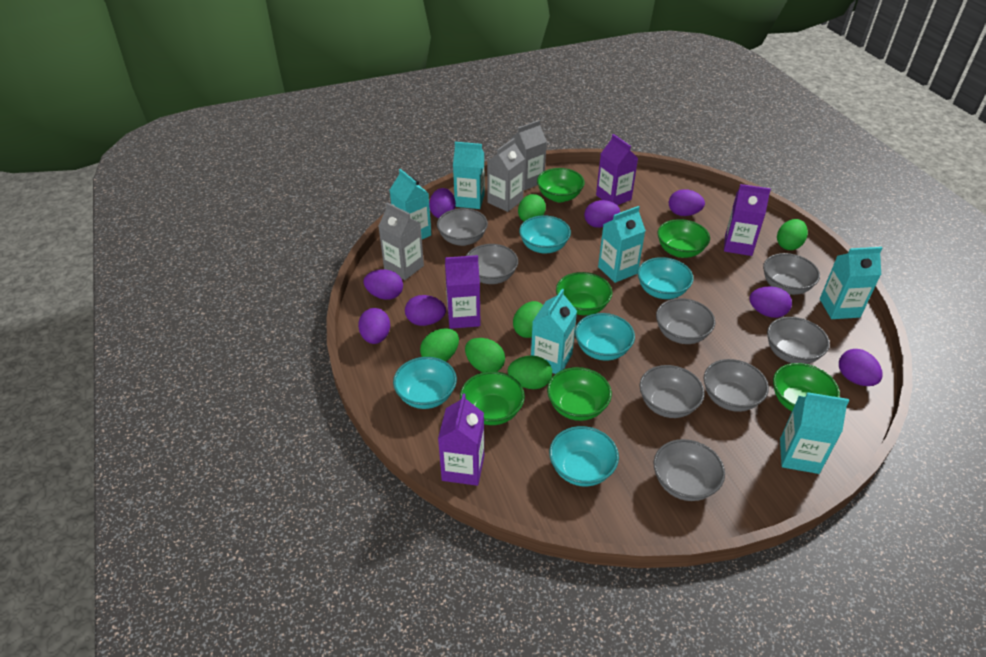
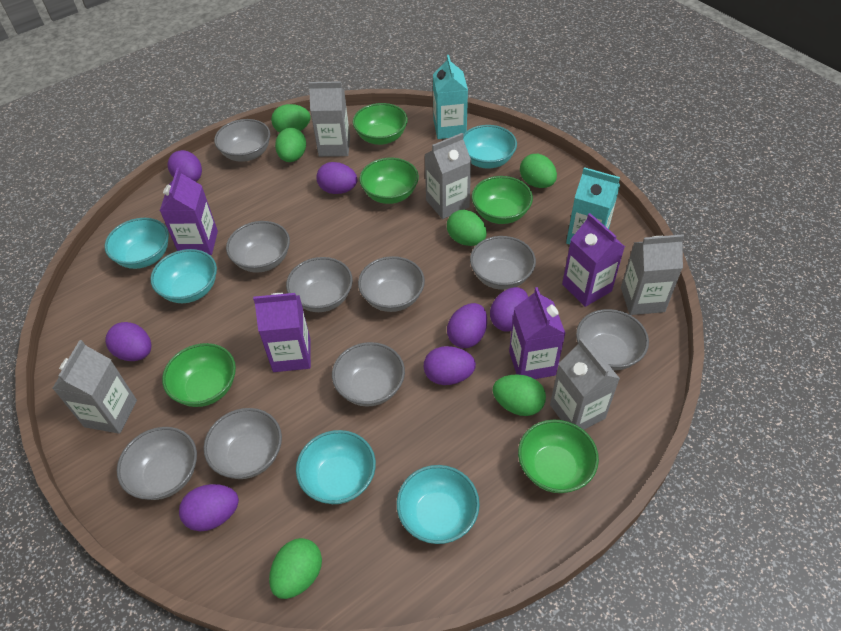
green bowl: 6 -> 5
grey bowl: 8 -> 9
grey carton: 3 -> 5
purple egg: 8 -> 7
turquoise carton: 6 -> 2

